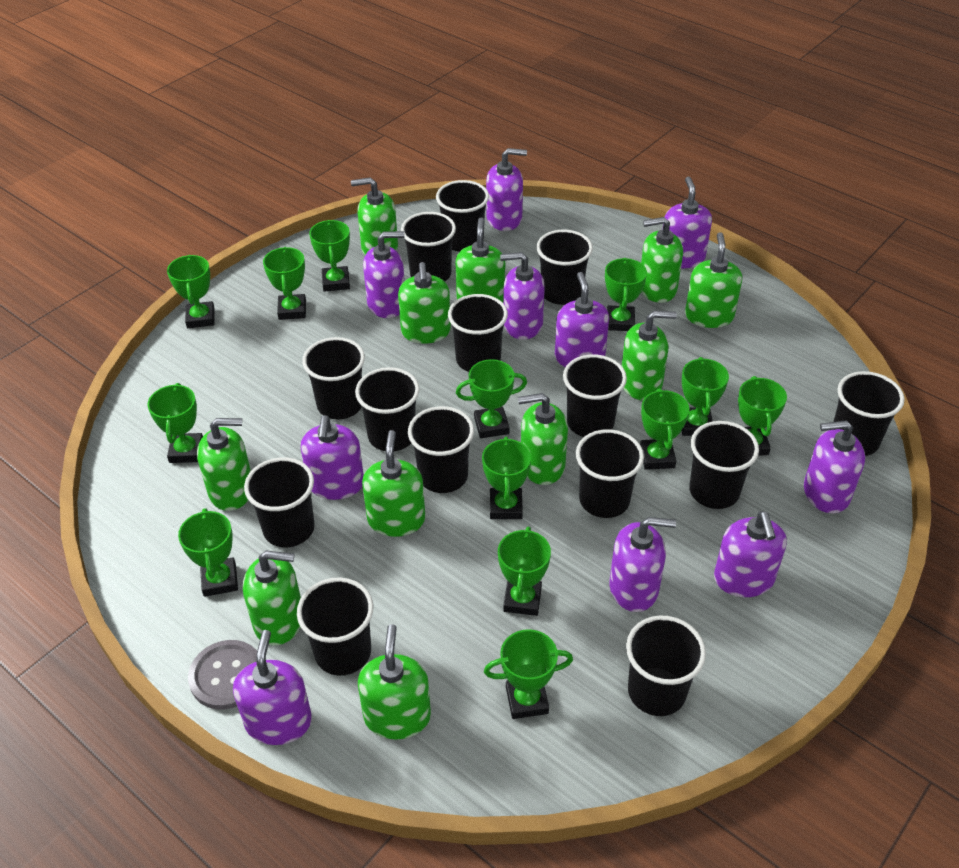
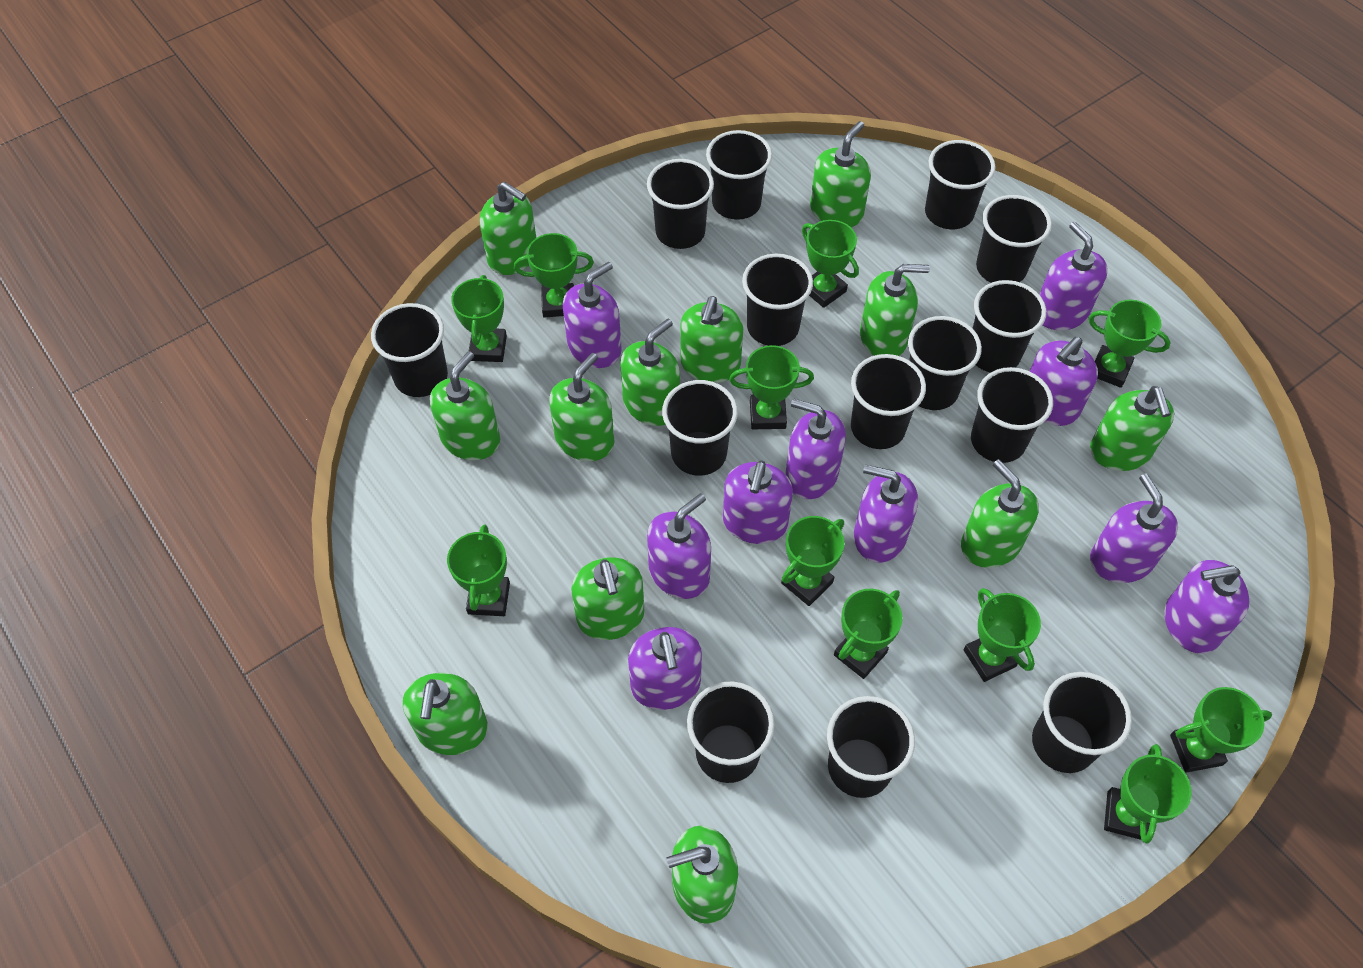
green soap dispenser: 11 -> 12
green trophy: 13 -> 11
grey button: 1 -> 0

